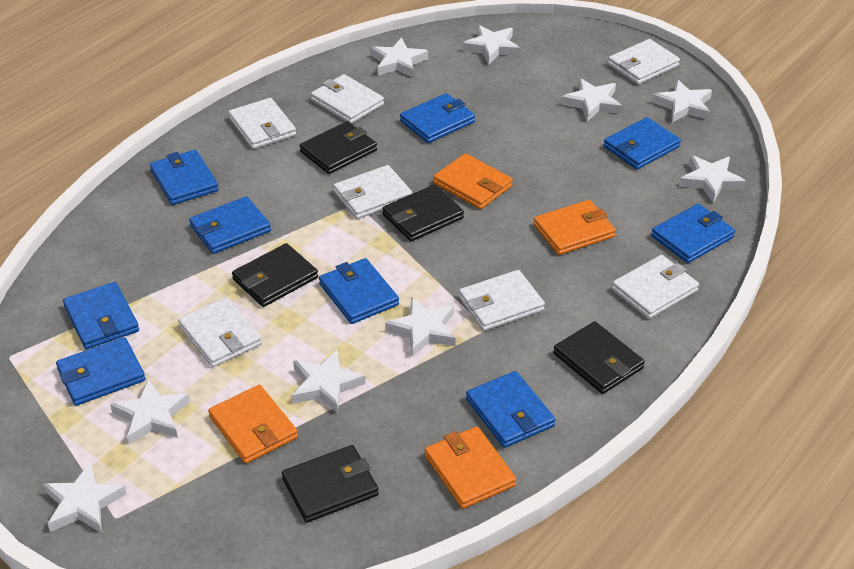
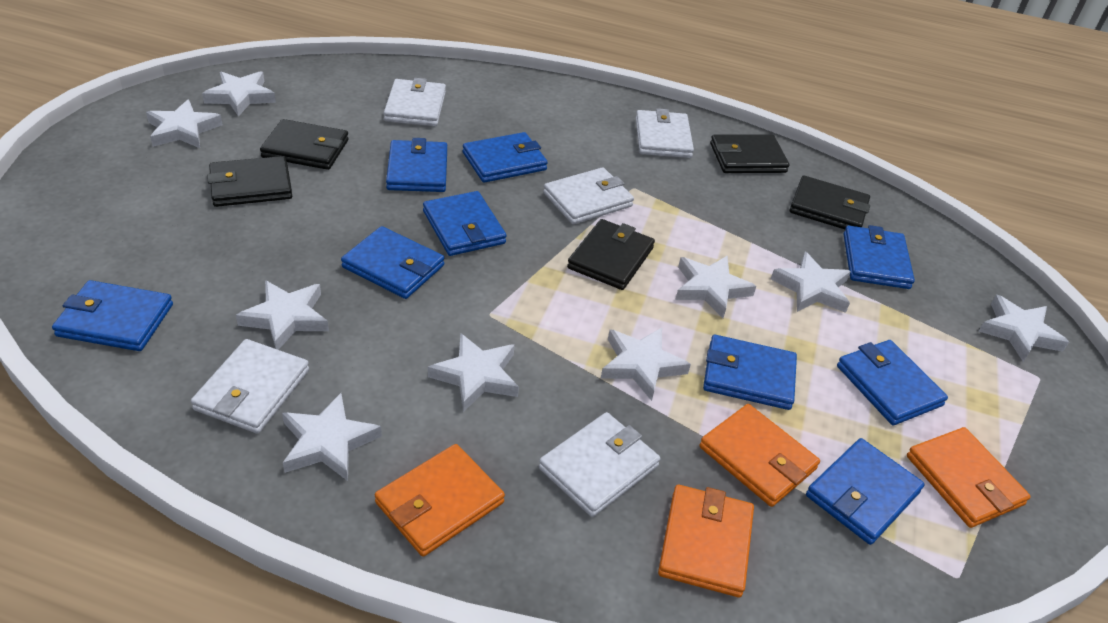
white wallet: 7 -> 5

